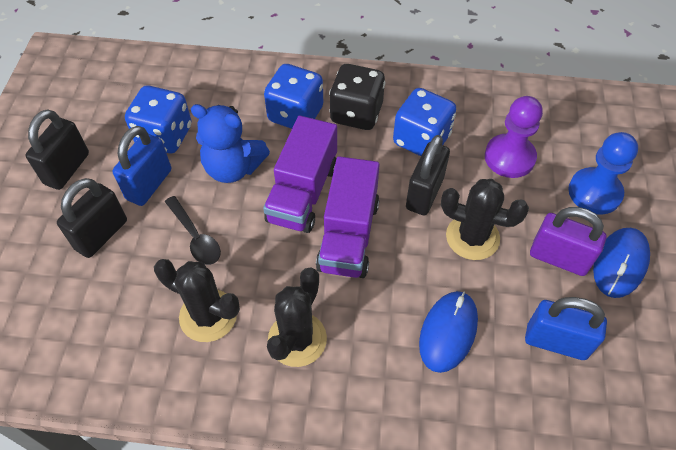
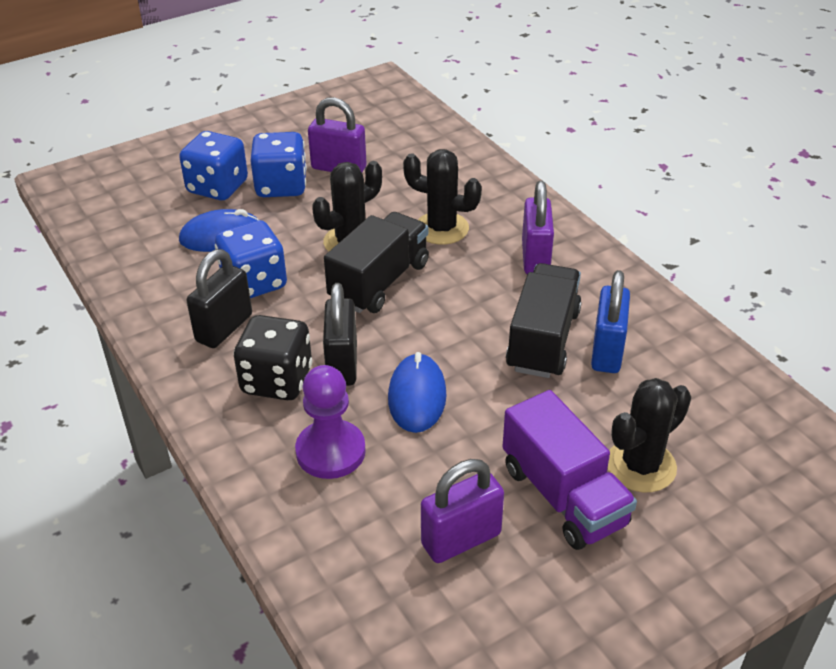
black padlock: 3 -> 2
black spoon: 1 -> 0
black truck: 0 -> 2
blue padlock: 2 -> 1
blue pawn: 1 -> 0
blue teddy bear: 1 -> 0
purple padlock: 1 -> 3
purple truck: 2 -> 1

